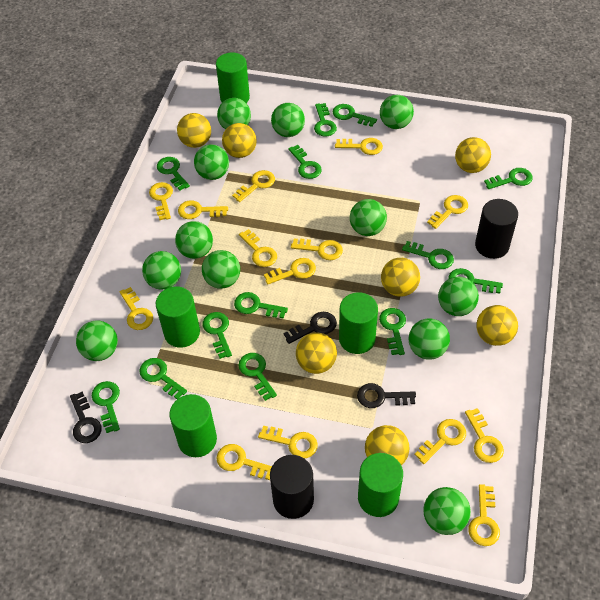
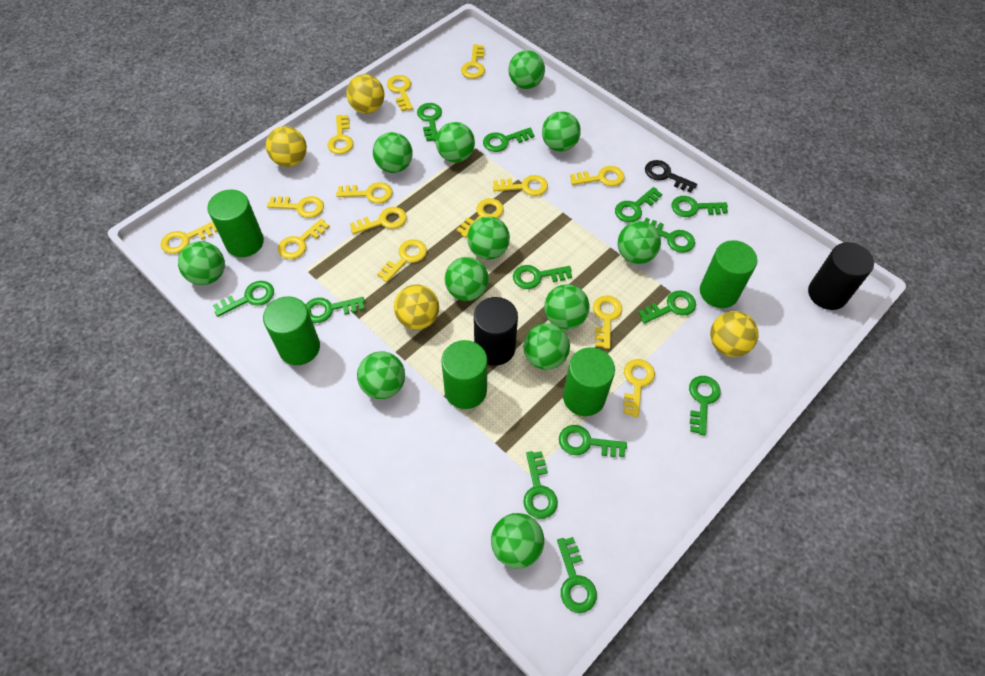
black key: 3 -> 1
yellow ball: 7 -> 4

